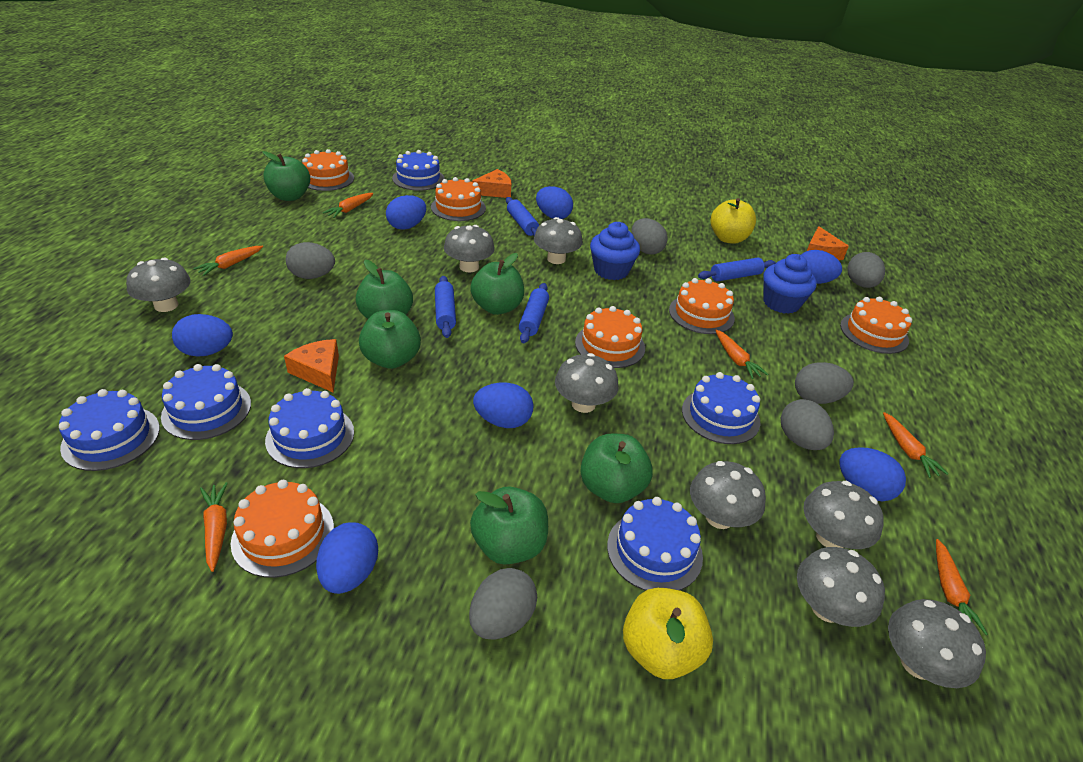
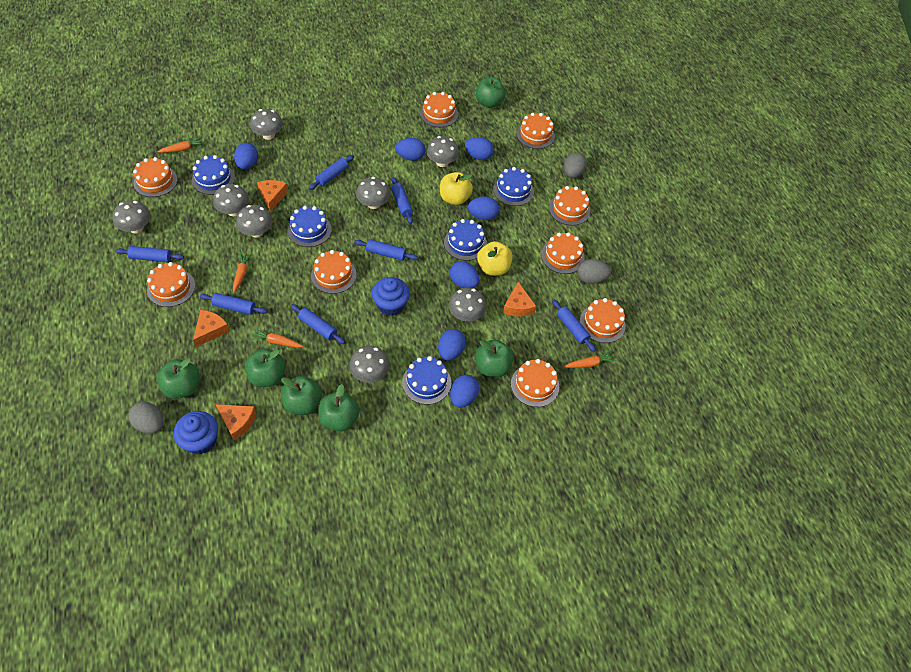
blue cake: 6 -> 5
blue rolling pin: 4 -> 7
grey egg: 6 -> 3
orange cake: 6 -> 9
orange carrot: 6 -> 4
orange cheese: 3 -> 4

